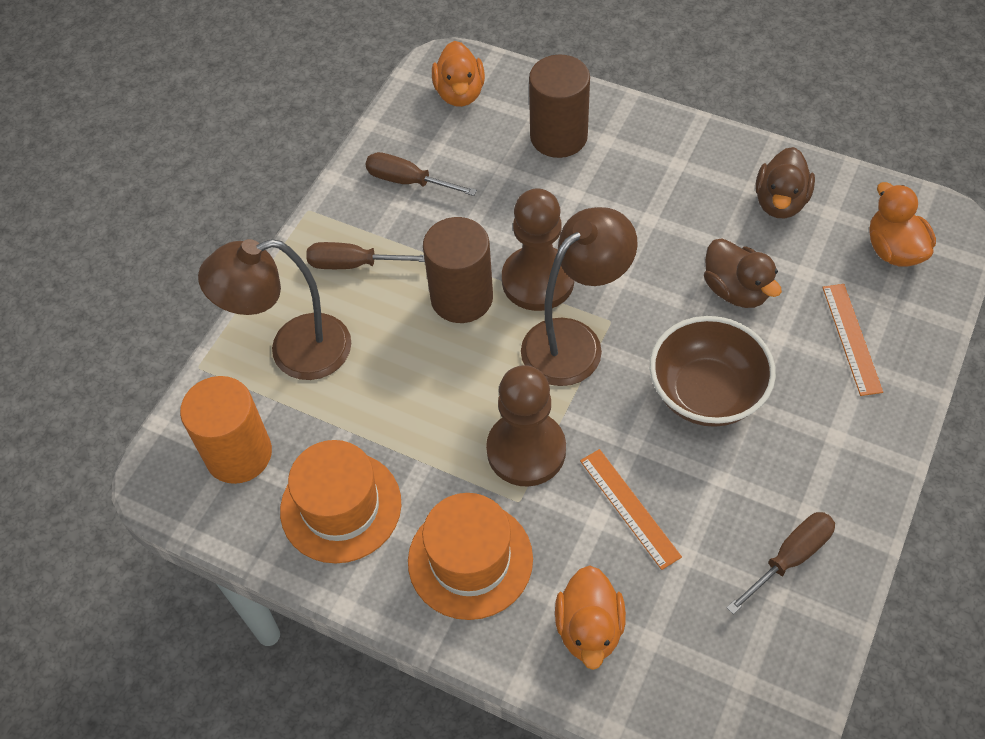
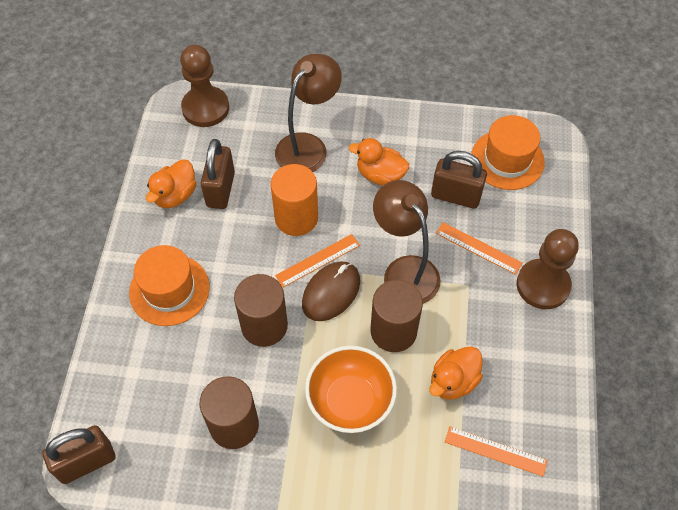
brown bowl: 1 -> 0
brown cylinder: 2 -> 3
brown duck: 2 -> 0
brown mouse: 0 -> 1
brown padlock: 0 -> 3
brown screwdriver: 3 -> 0
orange bowl: 0 -> 1
orange ruler: 2 -> 3

